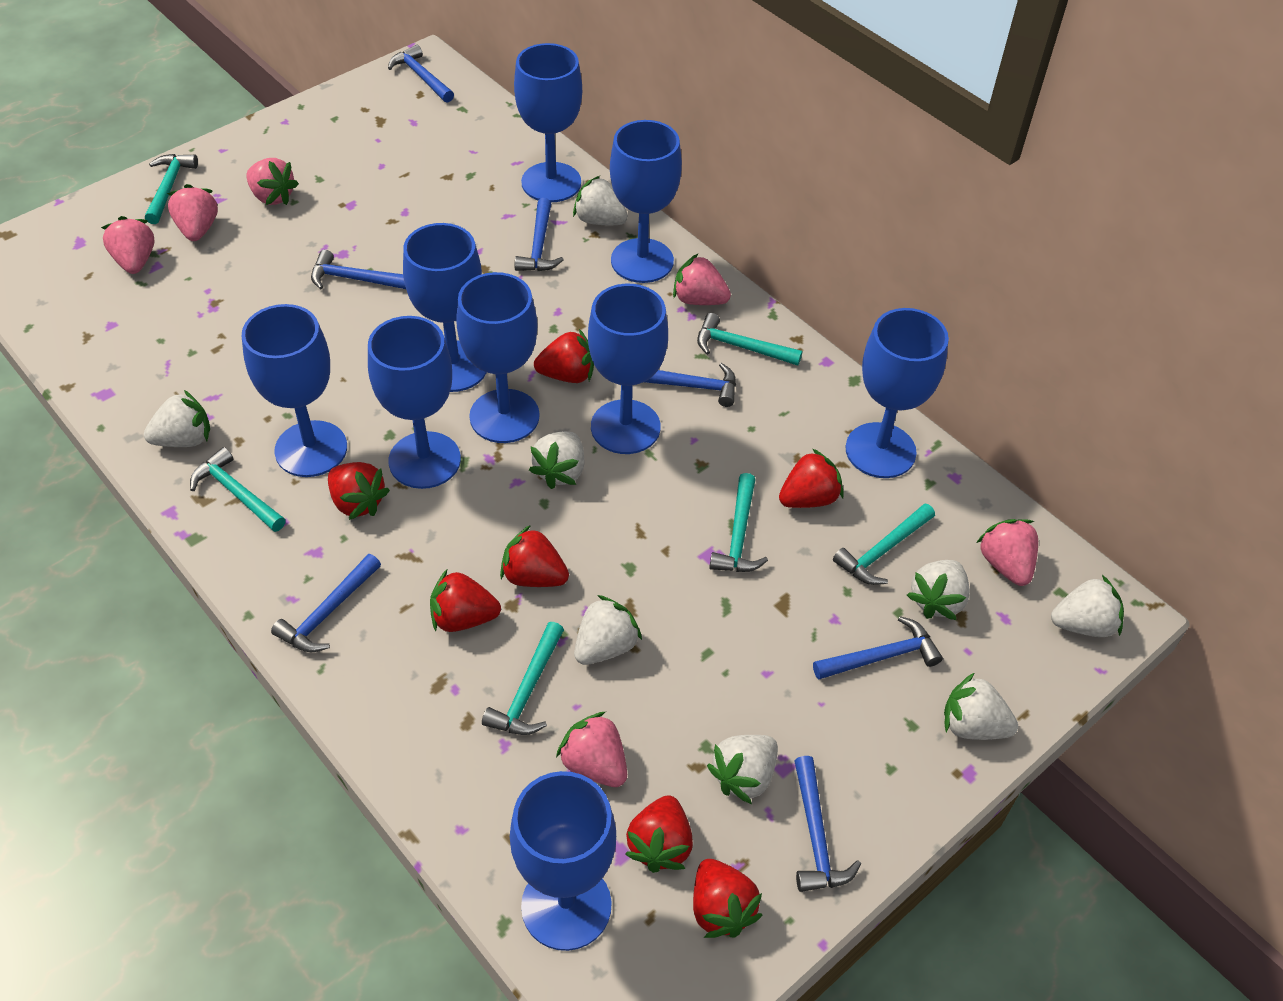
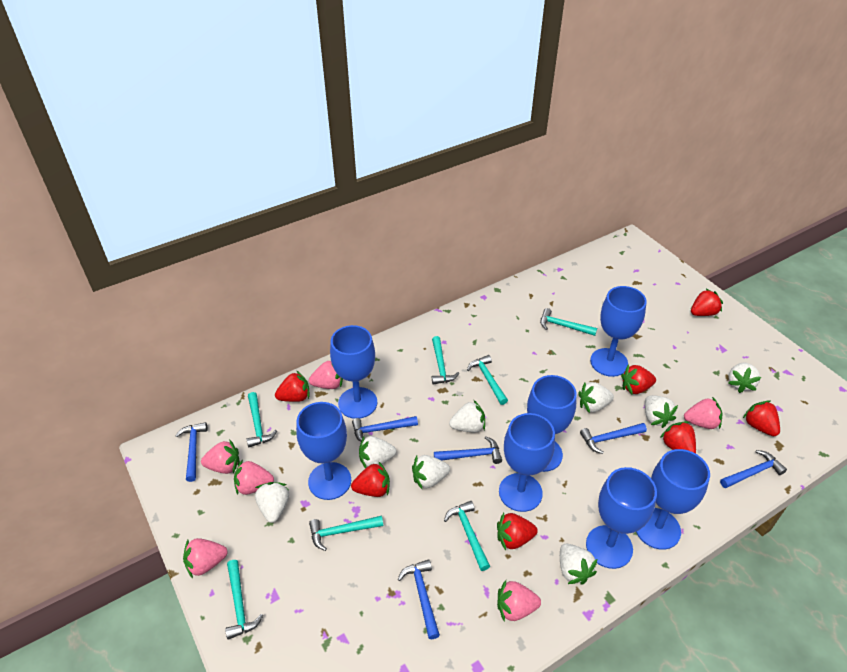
blue goblet: 9 -> 7
blue hammer: 7 -> 6
turquoise hammer: 6 -> 7

